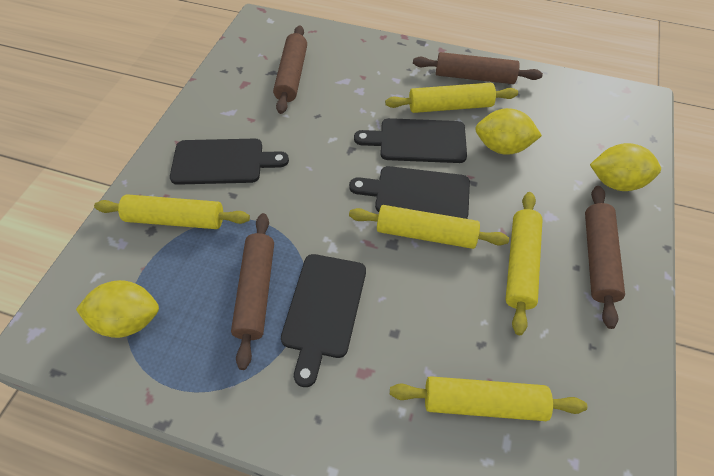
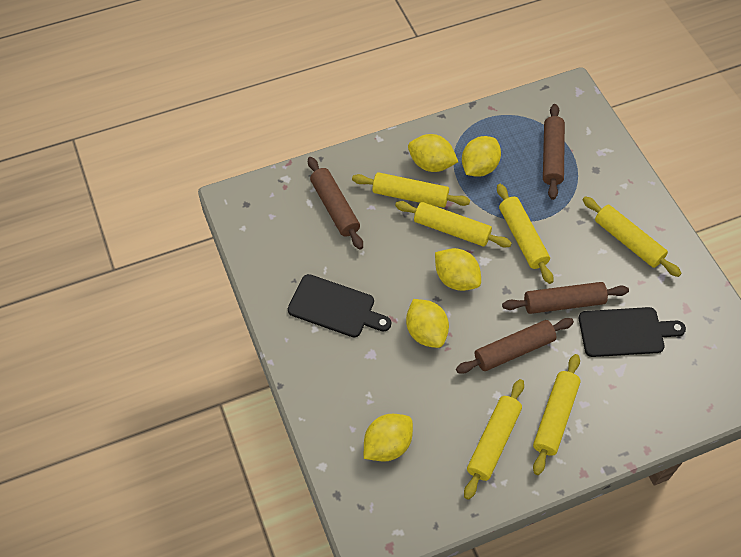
black cutting board: 4 -> 2
yellow lemon: 3 -> 5
yellow rolling pin: 5 -> 6

